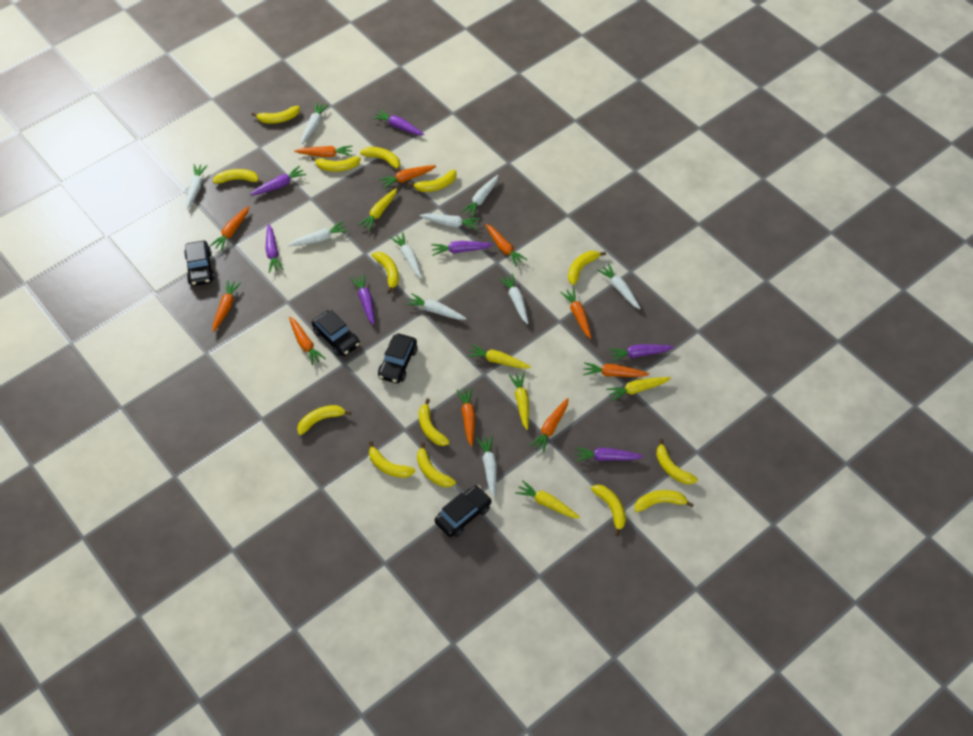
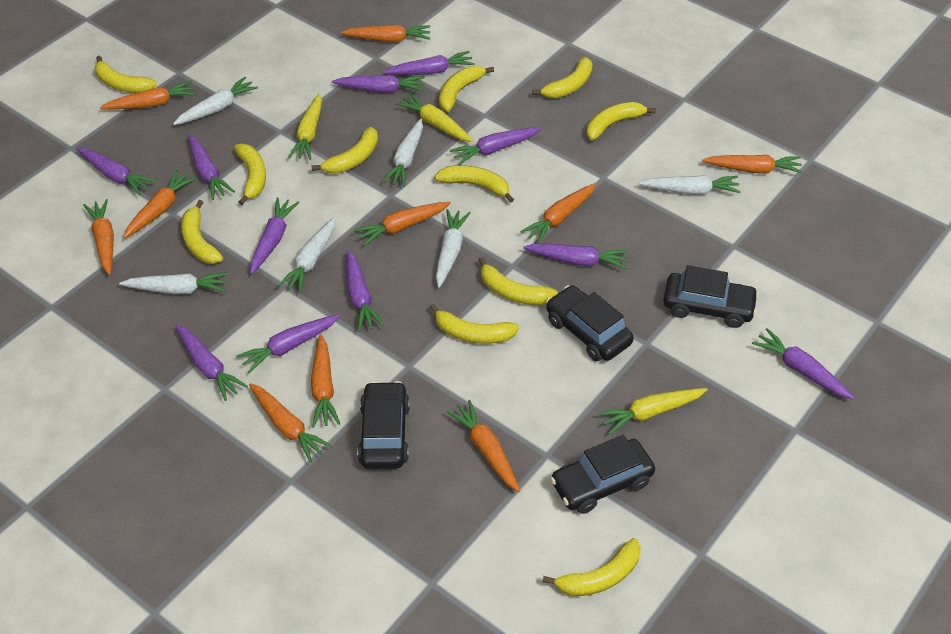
purple carrot: 7 -> 11
white carrot: 10 -> 6
yellow banana: 14 -> 11
yellow carrot: 5 -> 3

